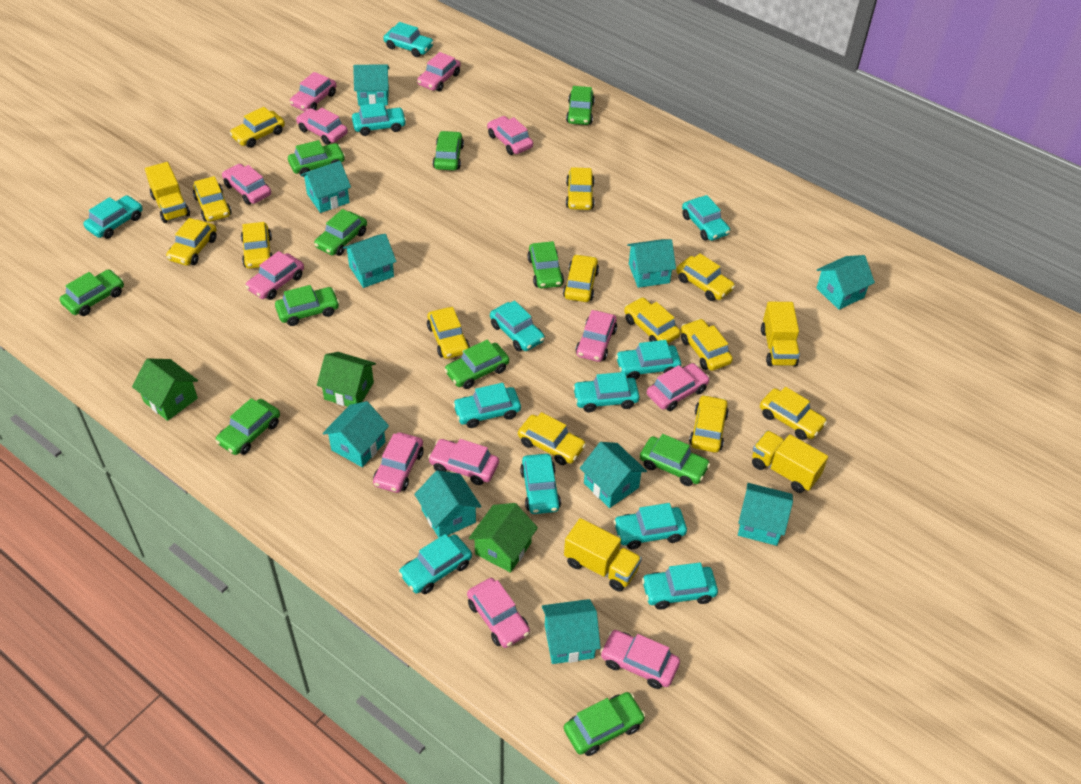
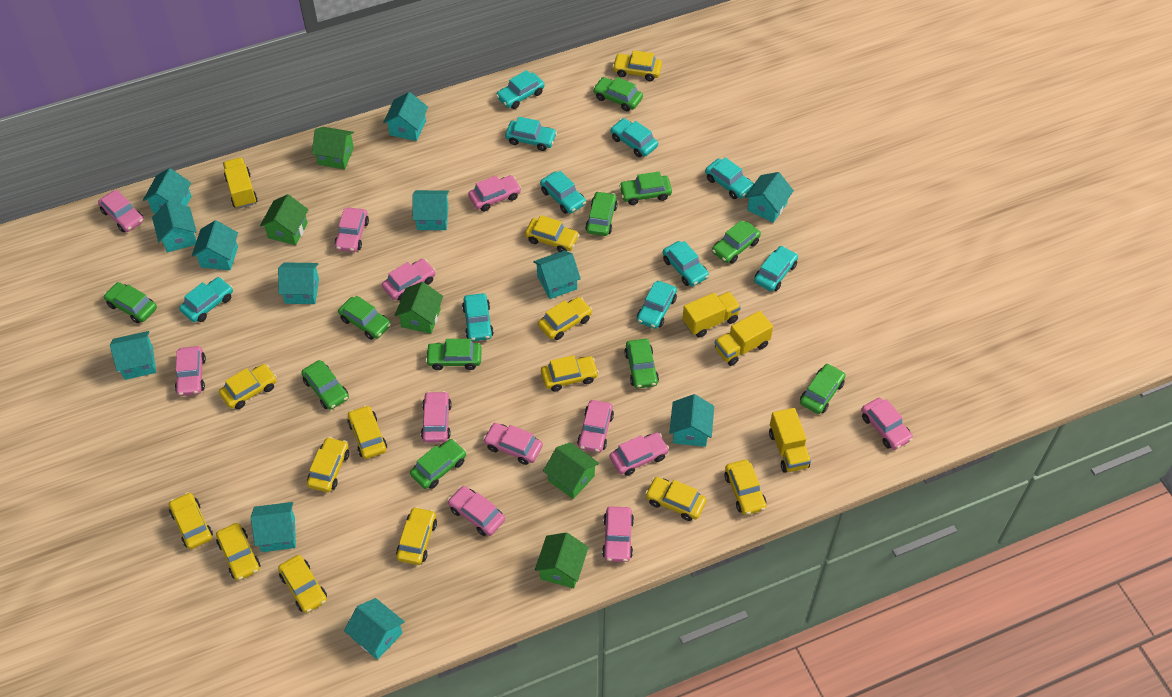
green house: 3 -> 5
turquoise car: 12 -> 10
turquoise house: 10 -> 12

